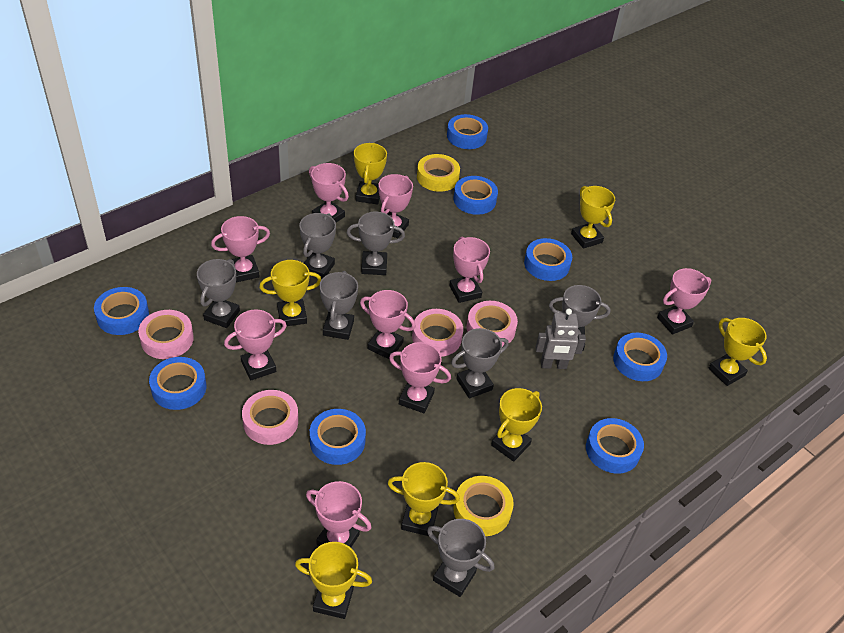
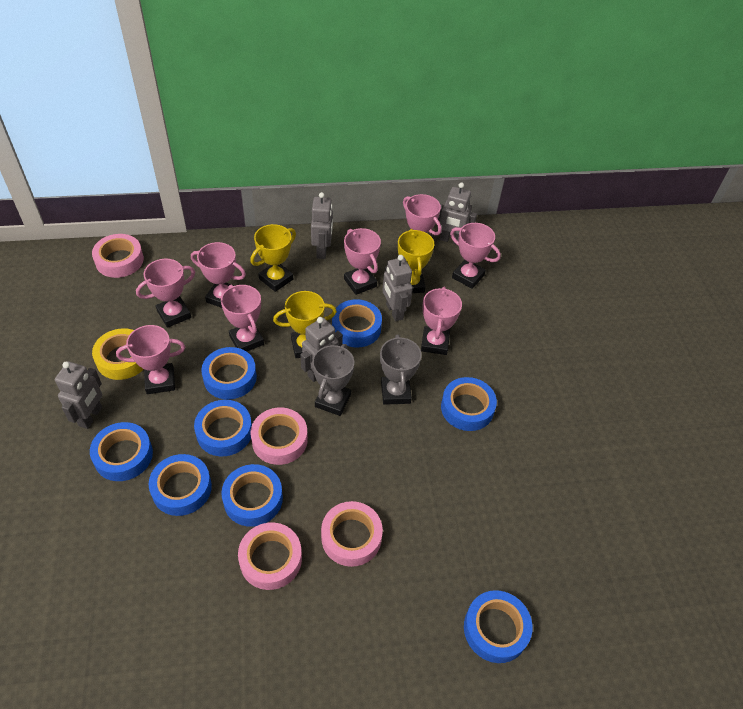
grey robot: 1 -> 5
grey trophy: 7 -> 2
pink trophy: 9 -> 8
yellow tape: 2 -> 1
yellow trophy: 7 -> 3

